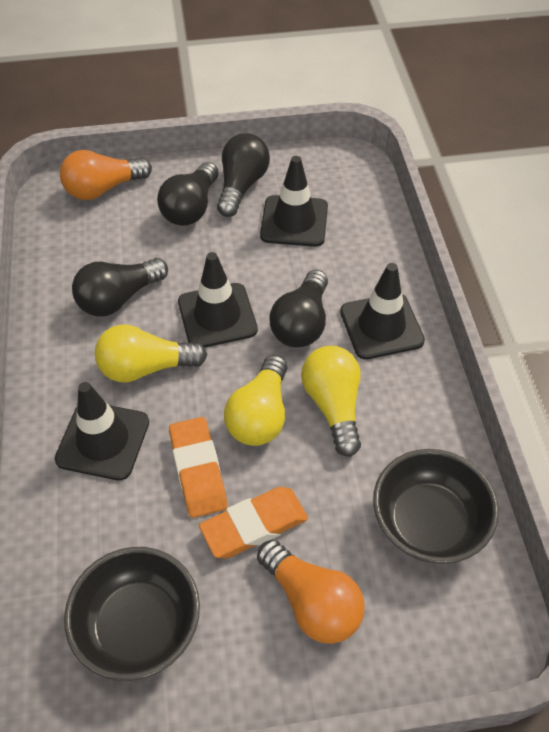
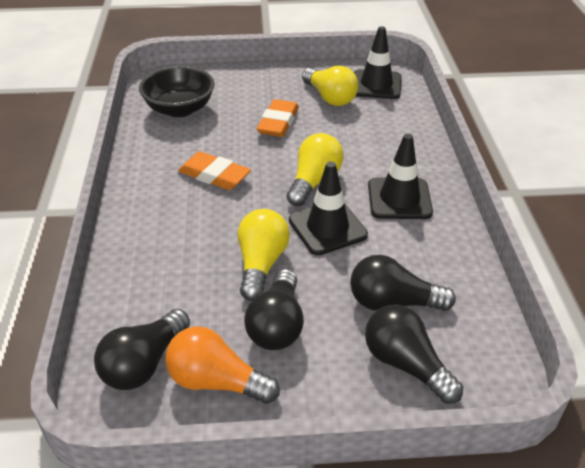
black bowl: 2 -> 1
black traffic cone: 4 -> 3
orange light bulb: 2 -> 1

